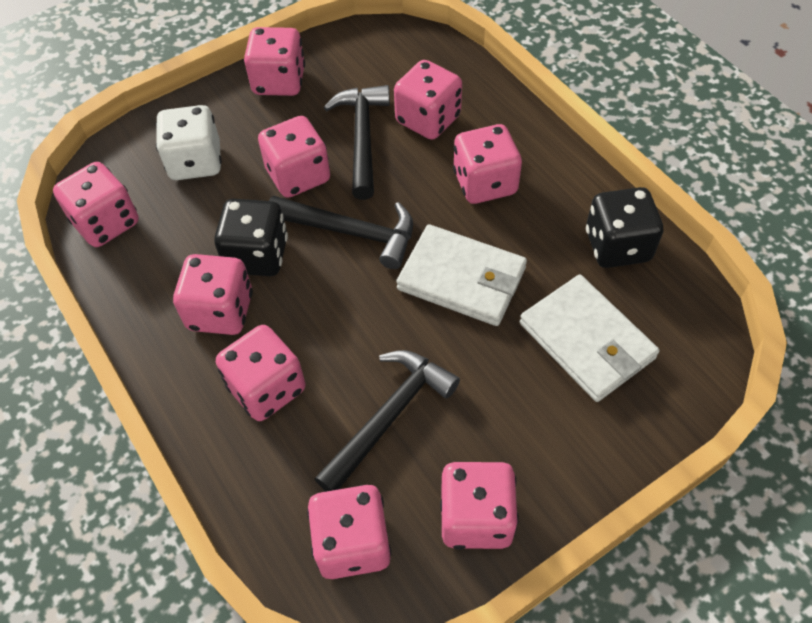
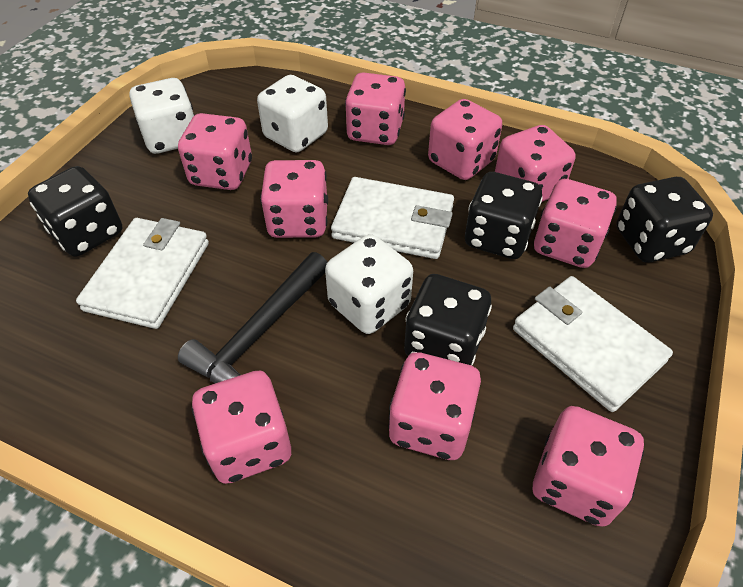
black dice: 2 -> 4
black hammer: 3 -> 1
white dice: 1 -> 3
white wallet: 2 -> 3

